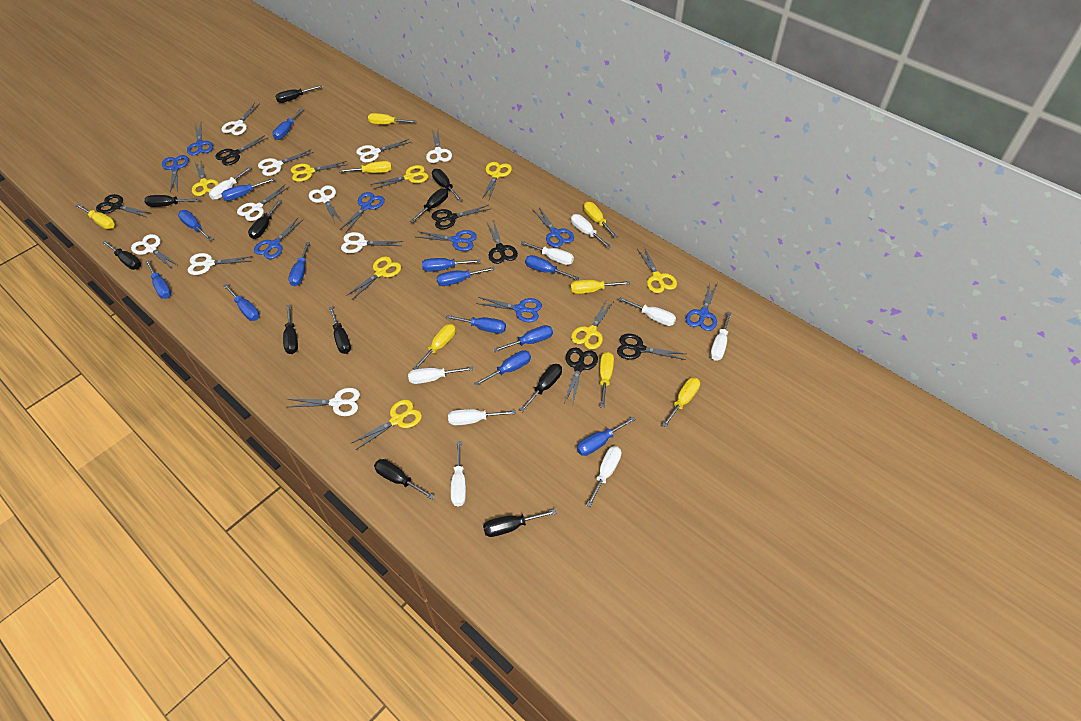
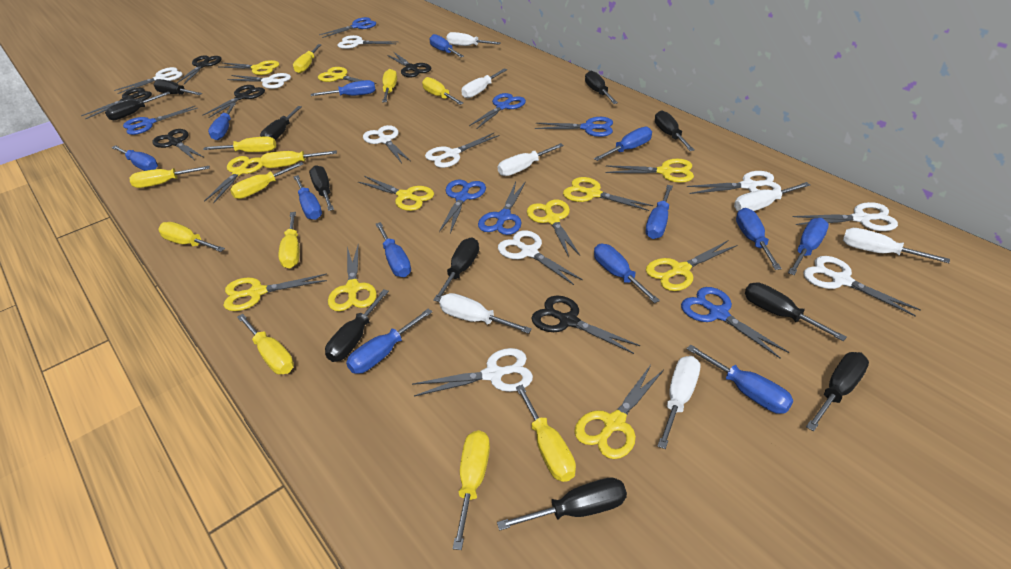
blue scissors: 8 -> 7
white screwdriver: 9 -> 7
yellow scissors: 8 -> 11
yellow screwdriver: 8 -> 12

